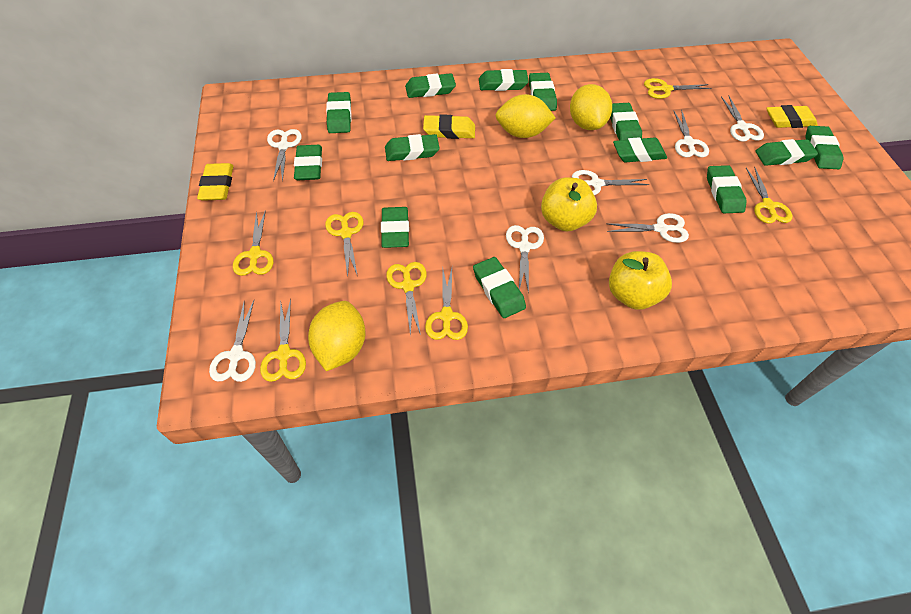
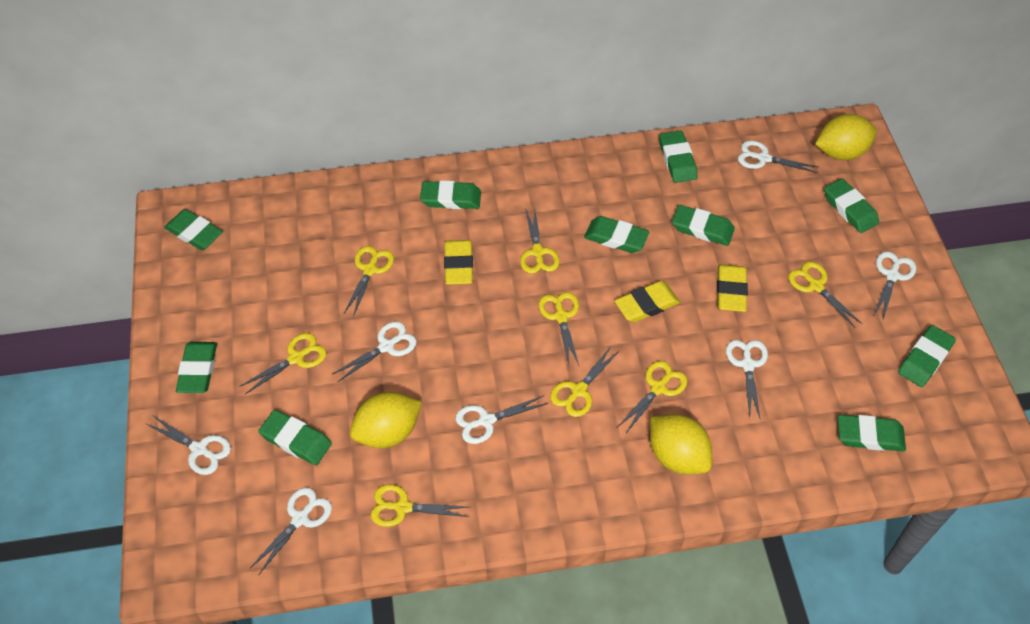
green eraser: 13 -> 10
yellow apple: 2 -> 0
yellow scissors: 7 -> 8

